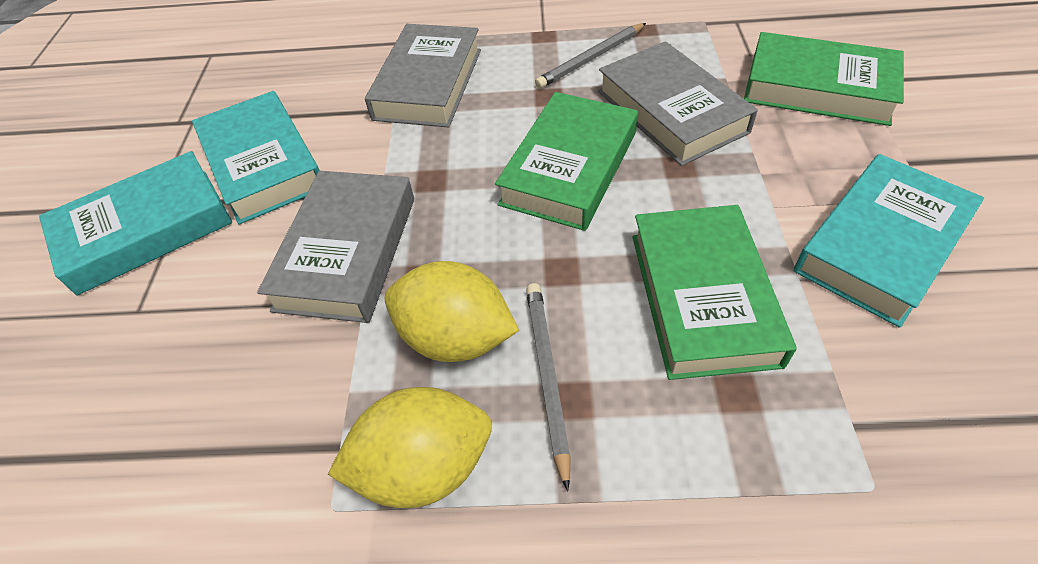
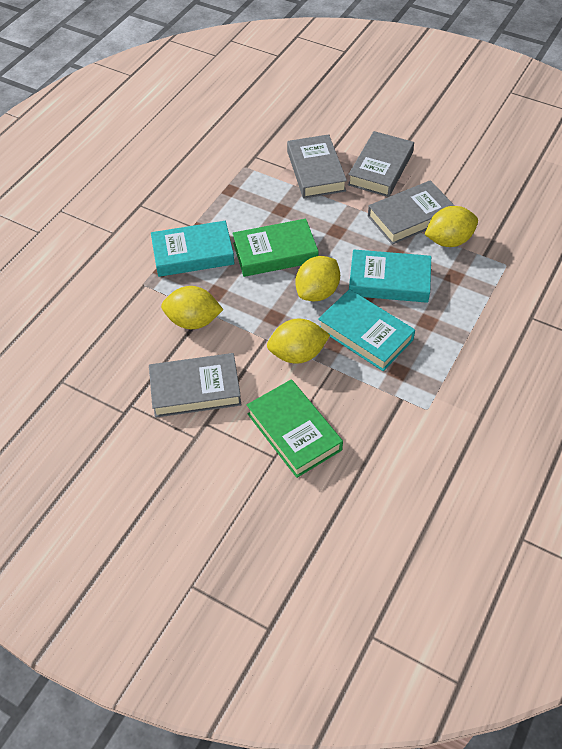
green book: 3 -> 2
grey book: 3 -> 4
grey pencil: 2 -> 0
yellow lemon: 2 -> 4

